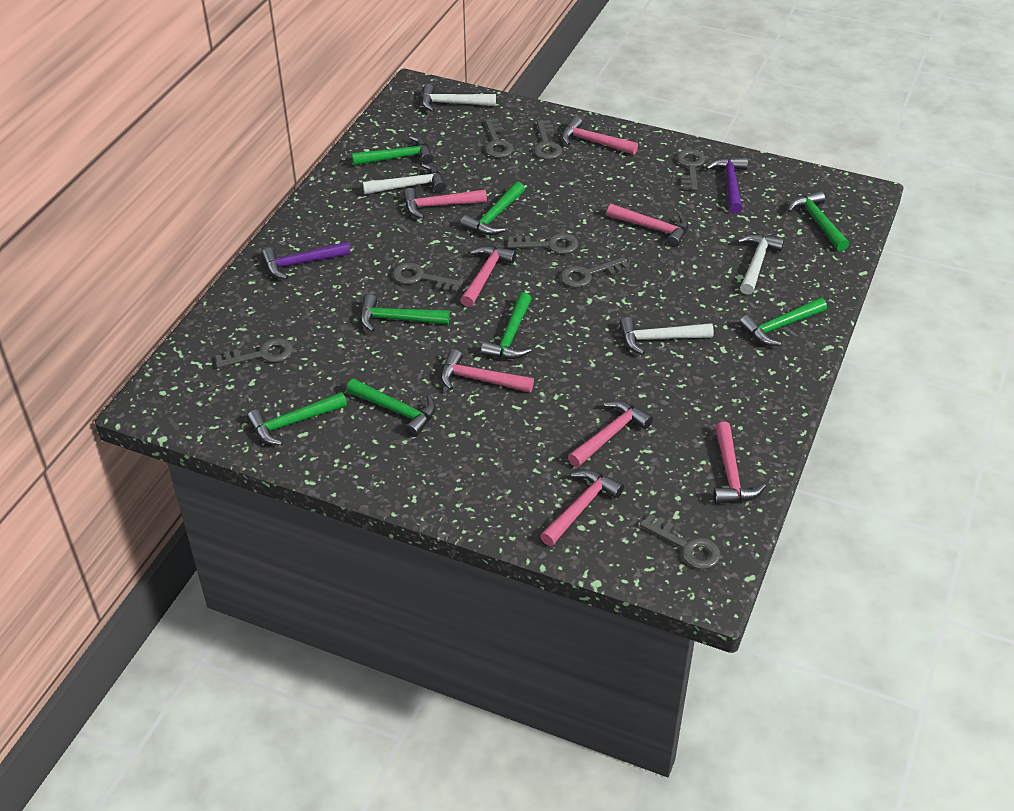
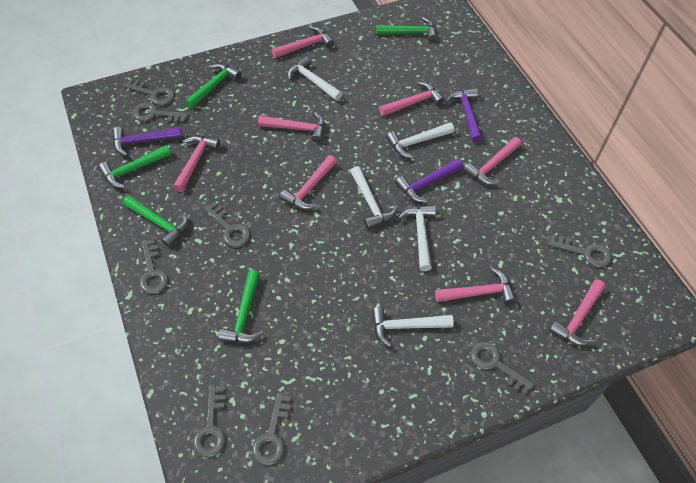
green hammer: 8 -> 5
purple hammer: 2 -> 3
white hammer: 4 -> 5

